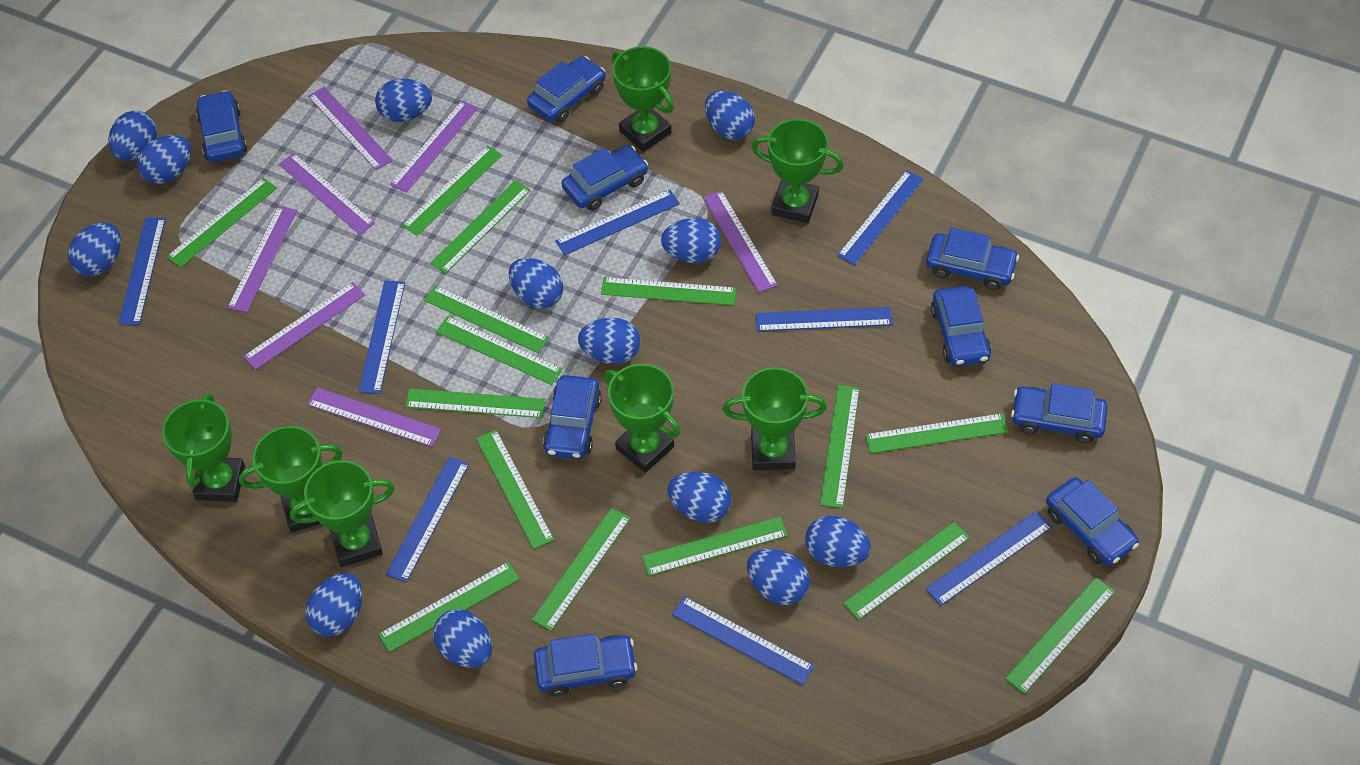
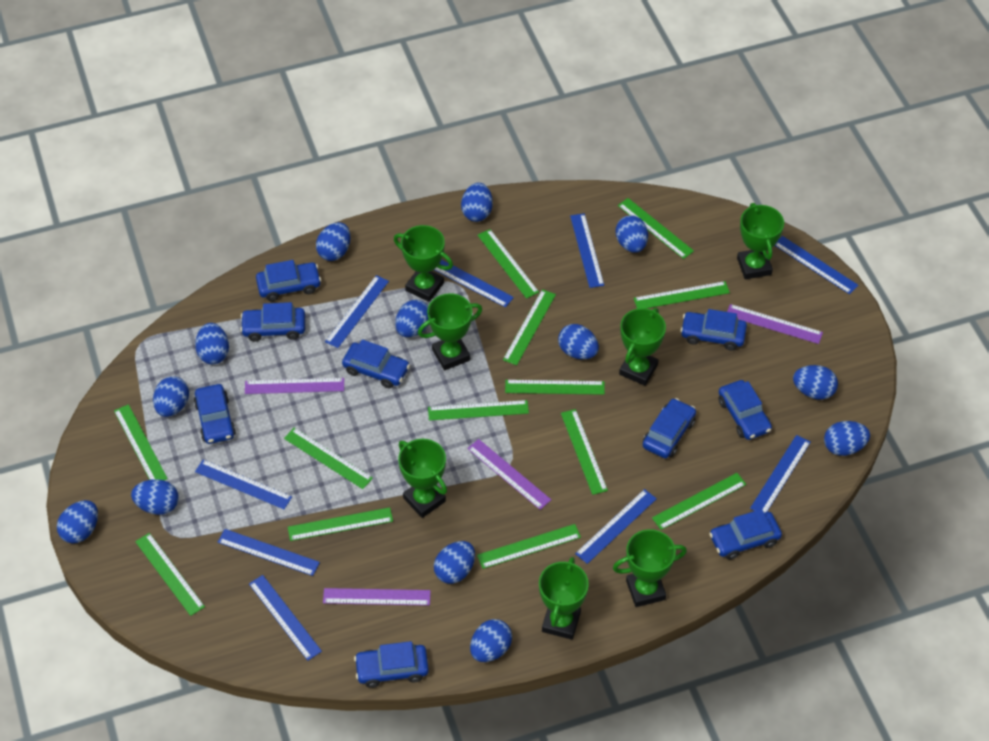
blue ruler: 8 -> 9
green ruler: 15 -> 13
purple ruler: 7 -> 4

